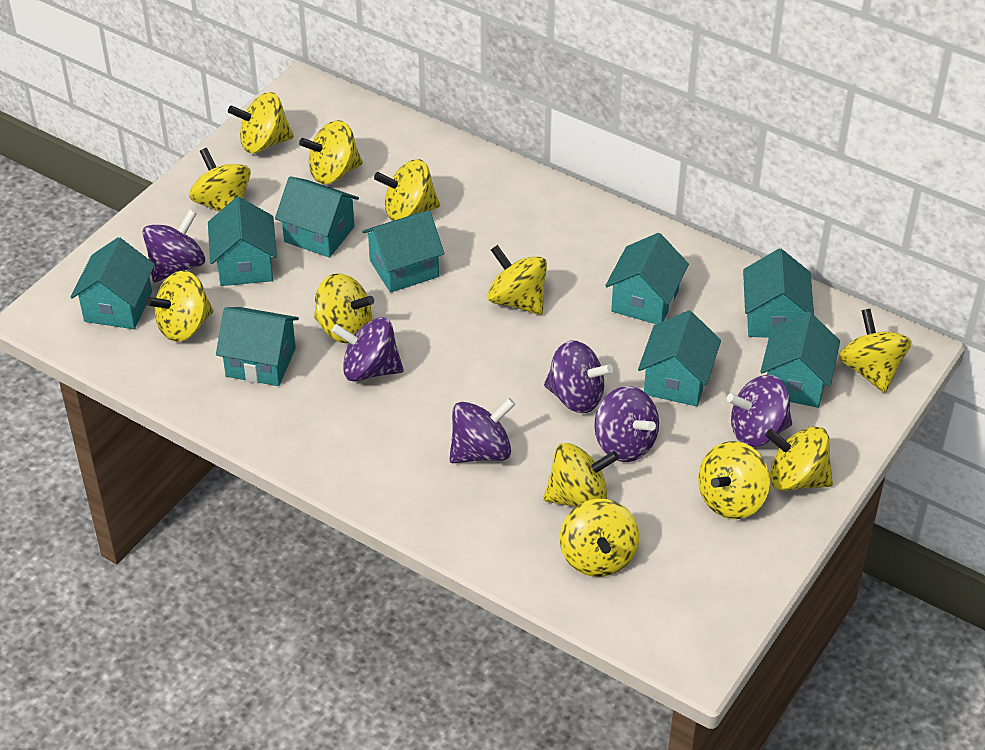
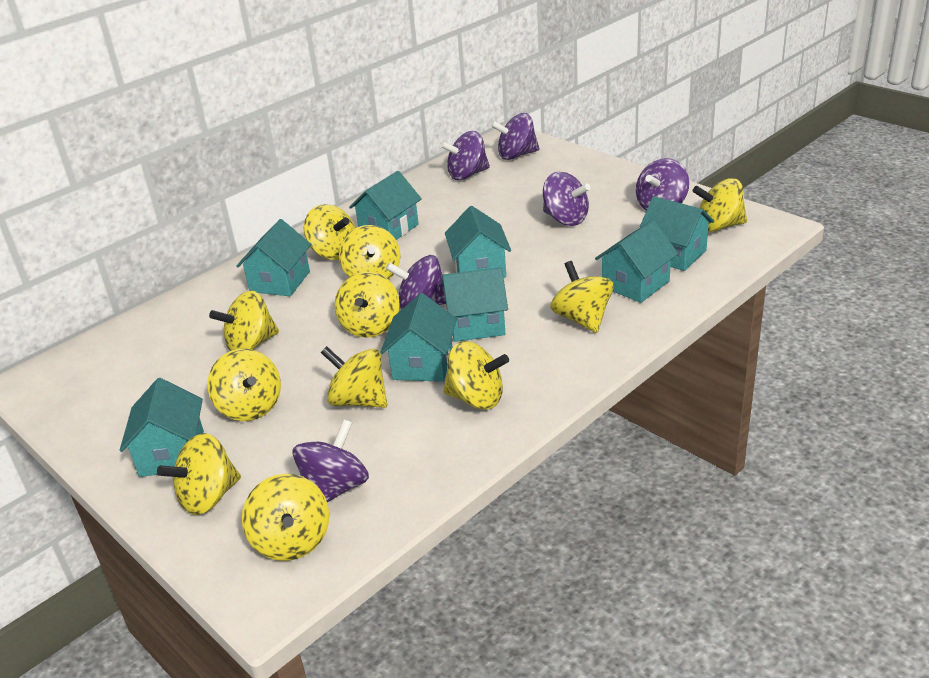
turquoise house: 9 -> 8
yellow spinning top: 12 -> 11

